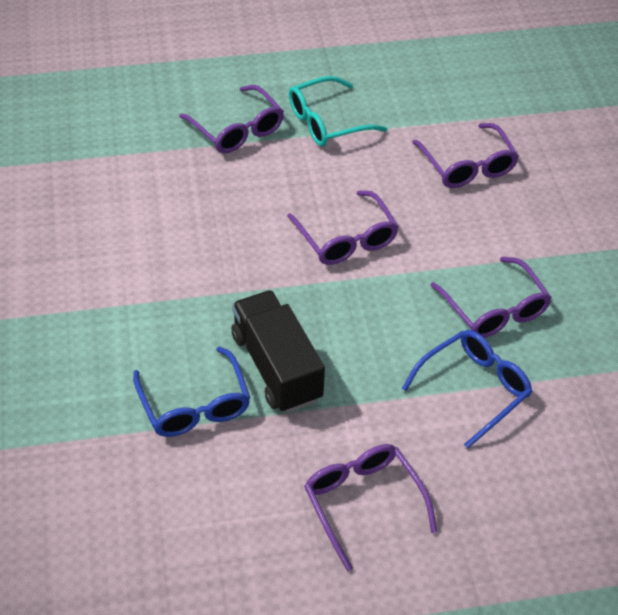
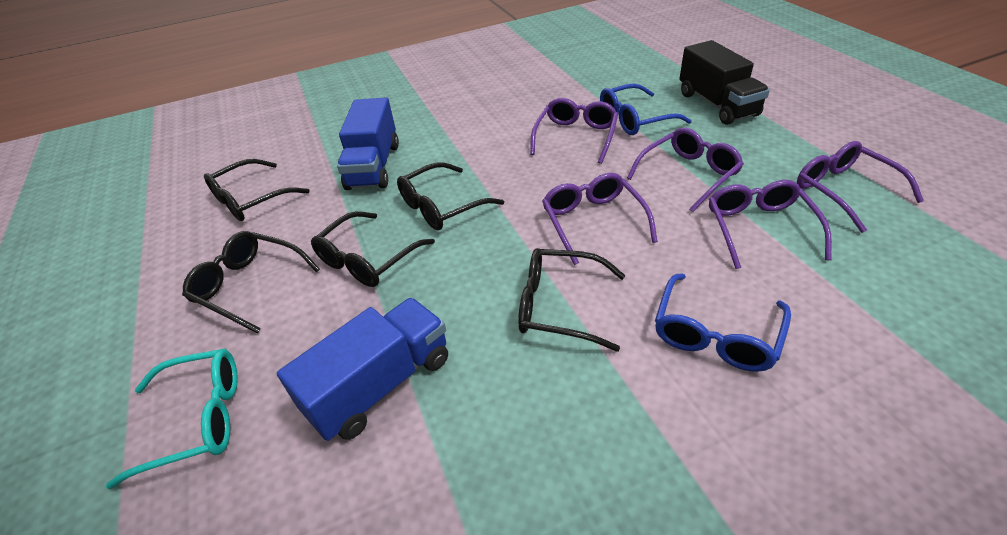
black glasses: 0 -> 5
blue truck: 0 -> 2

